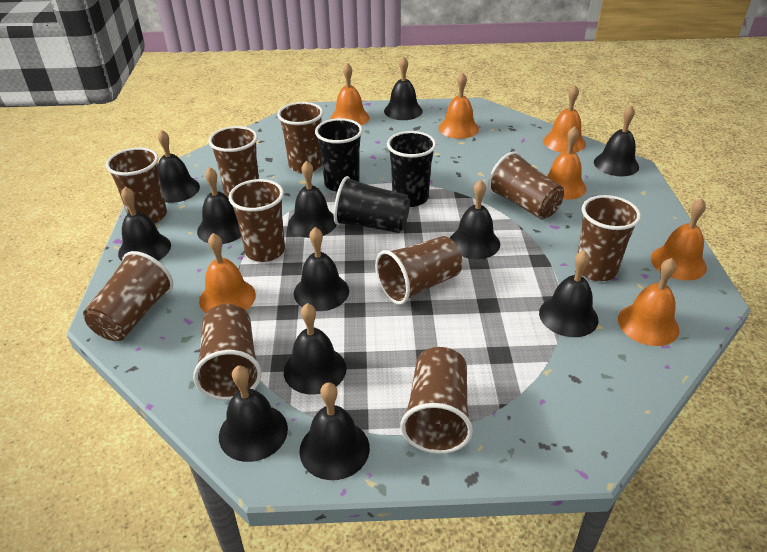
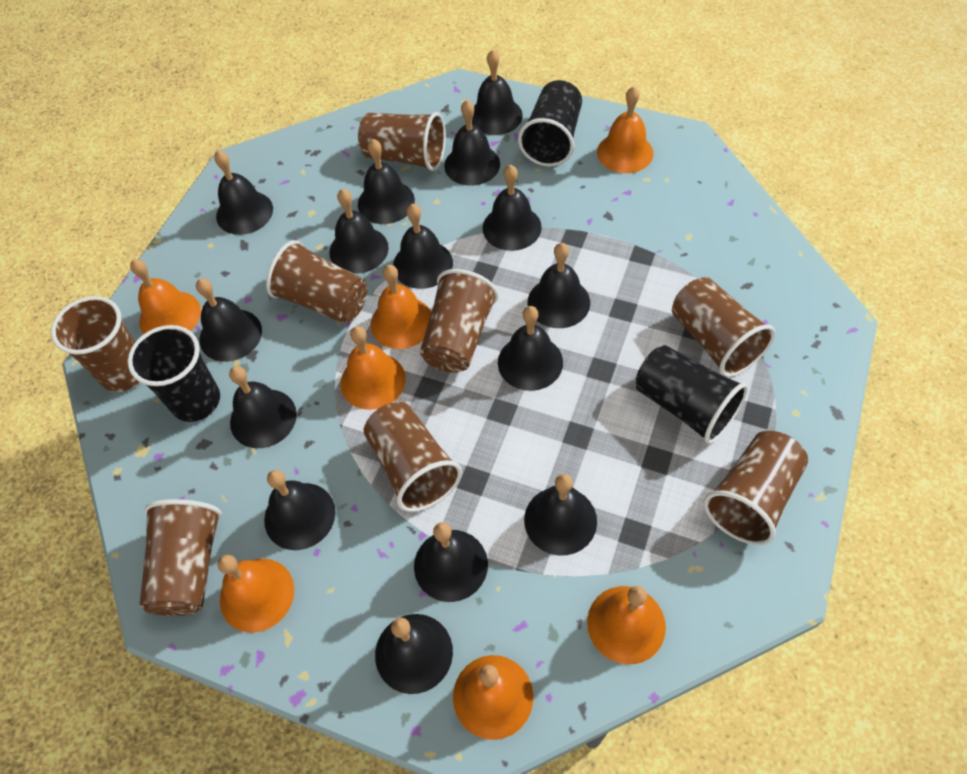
black bell: 12 -> 15
brown cup: 10 -> 8

